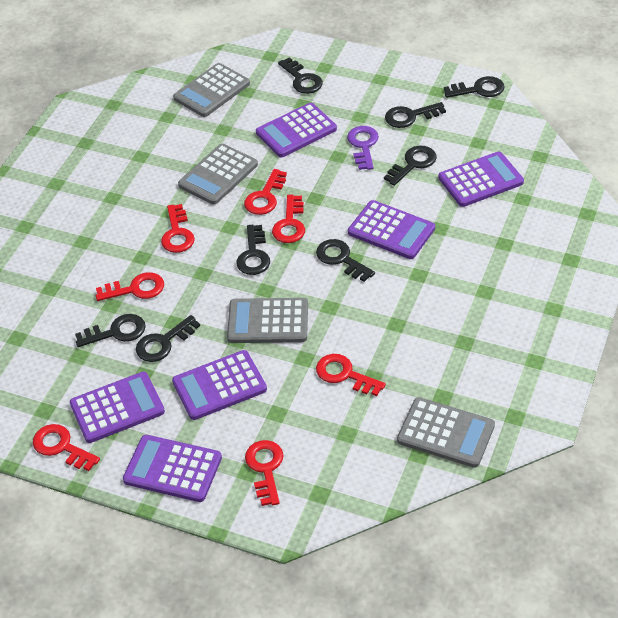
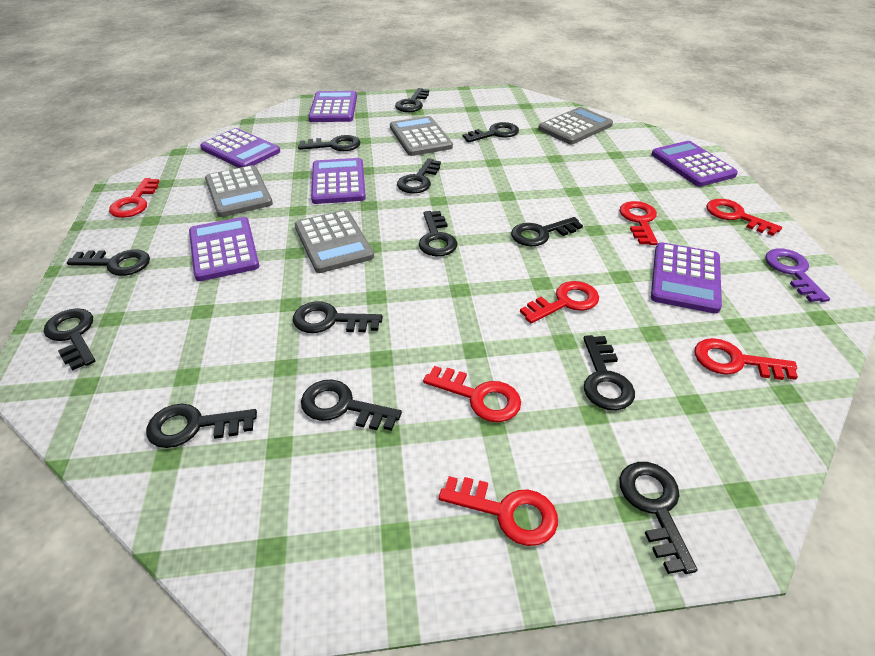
black key: 8 -> 13

